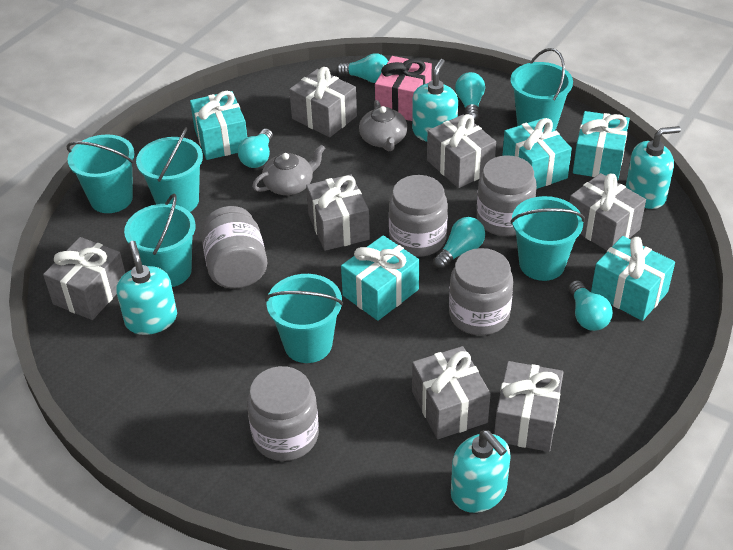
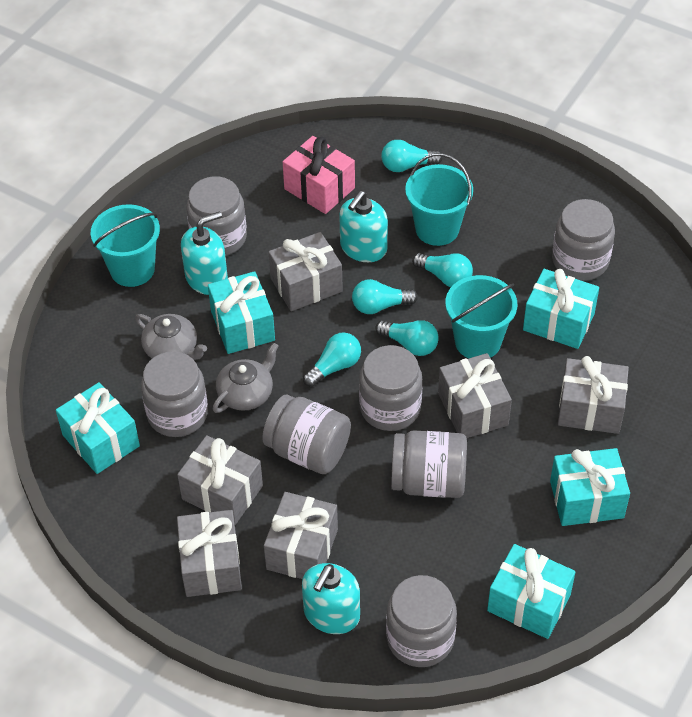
grey gift: 7 -> 6
grey jar: 5 -> 7
turquoise bucket: 6 -> 3
turquoise soap dispenser: 4 -> 3

